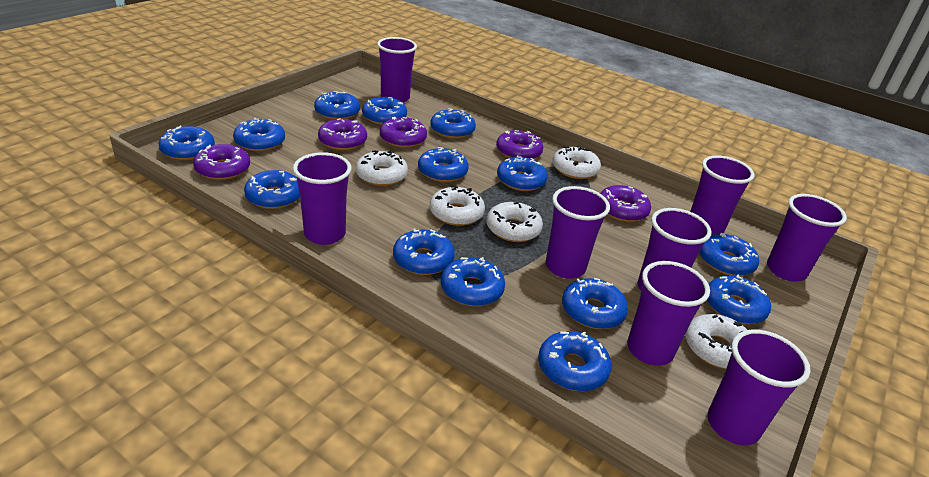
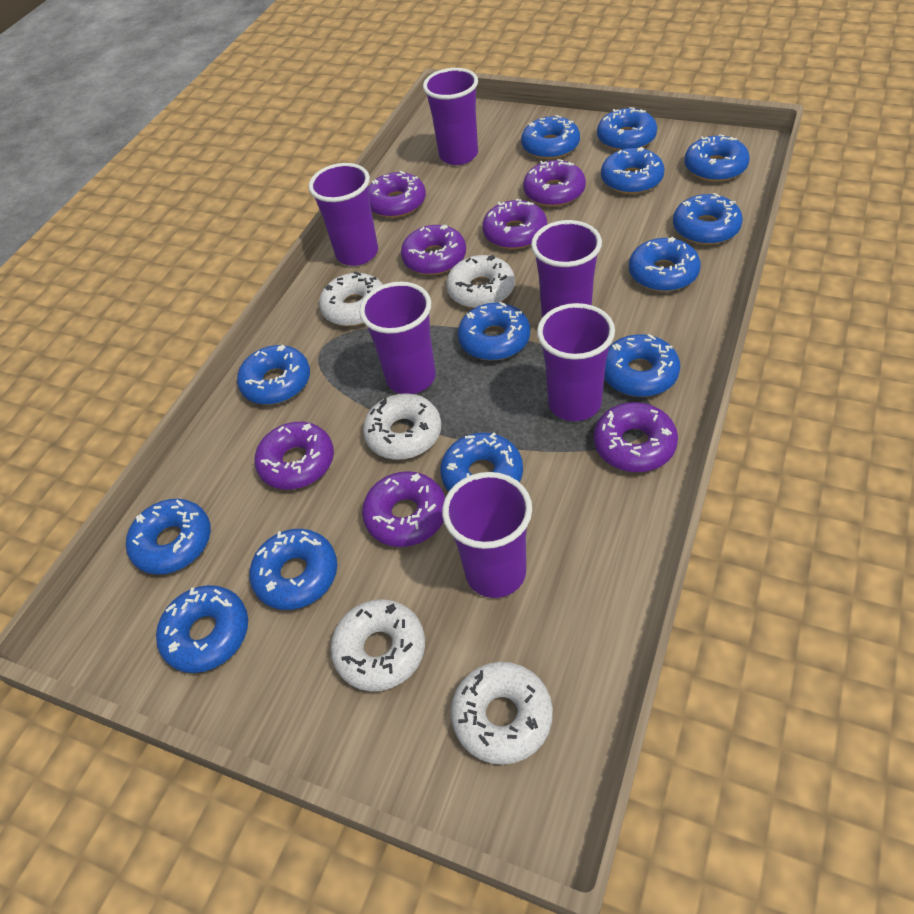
blue donut: 14 -> 13
purple cup: 8 -> 6
purple donut: 5 -> 7

